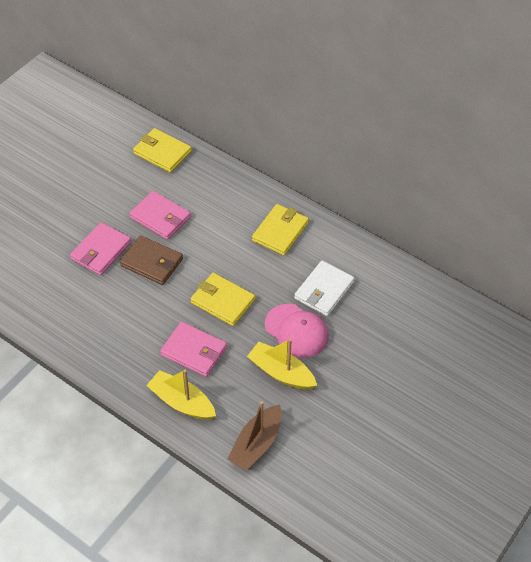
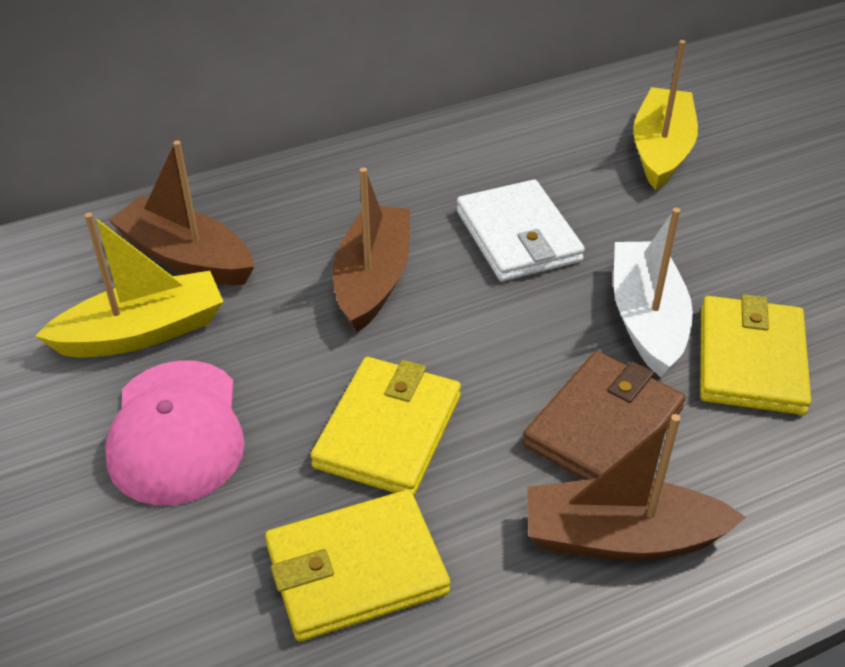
brown boat: 1 -> 3
pink wallet: 3 -> 0
white boat: 0 -> 1

